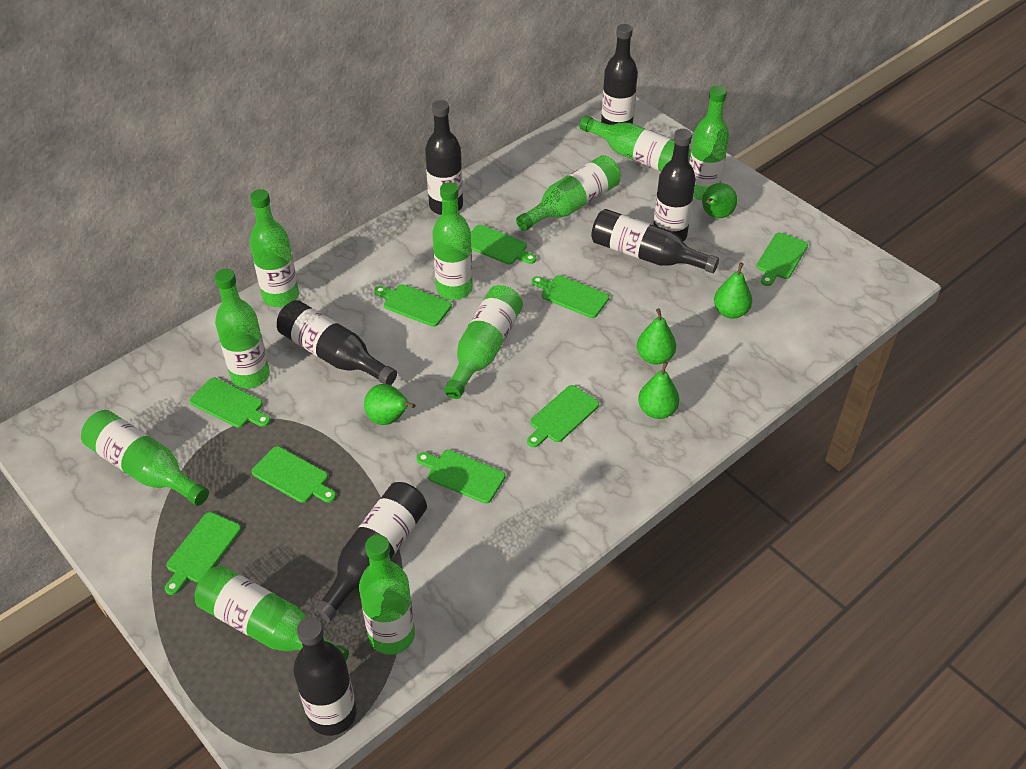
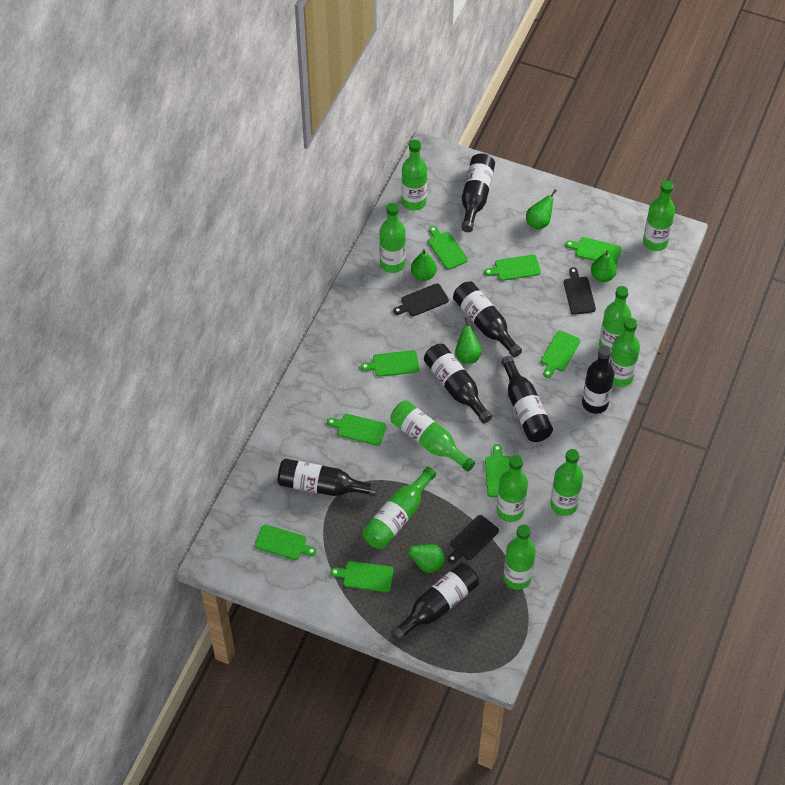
black cutting board: 0 -> 3

